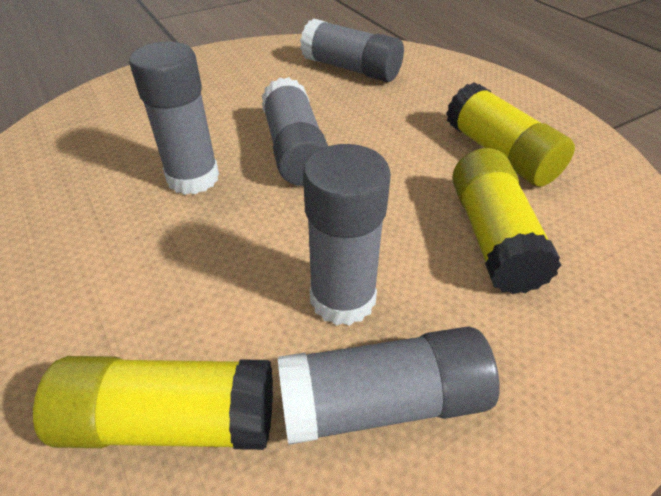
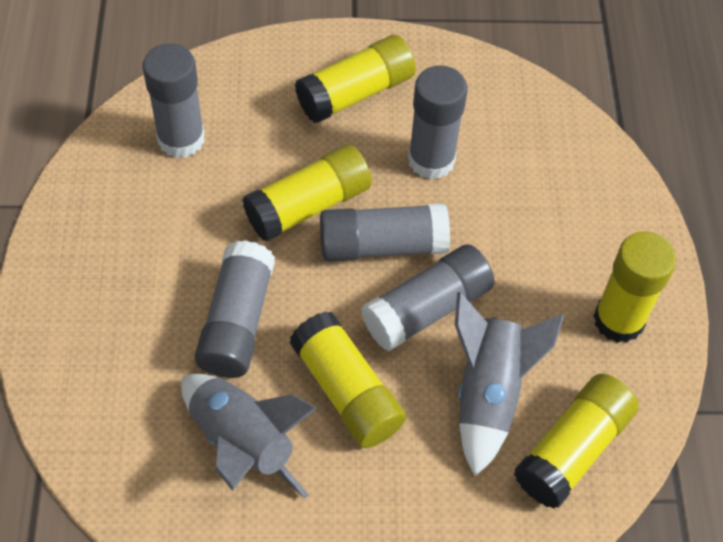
grey rocket: 0 -> 2
yellow glue stick: 3 -> 5

